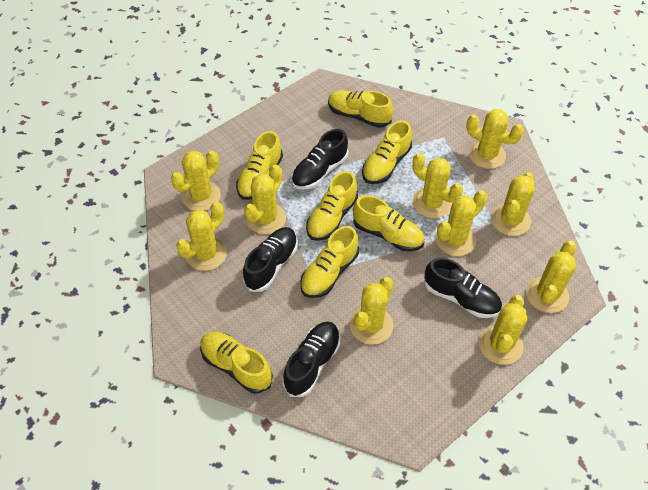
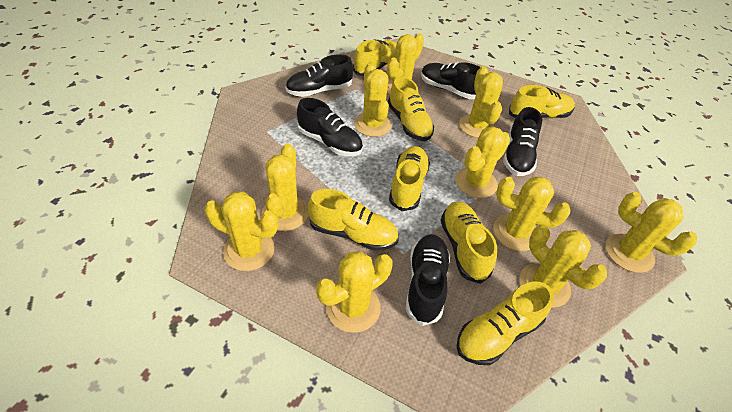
black shoe: 4 -> 5

